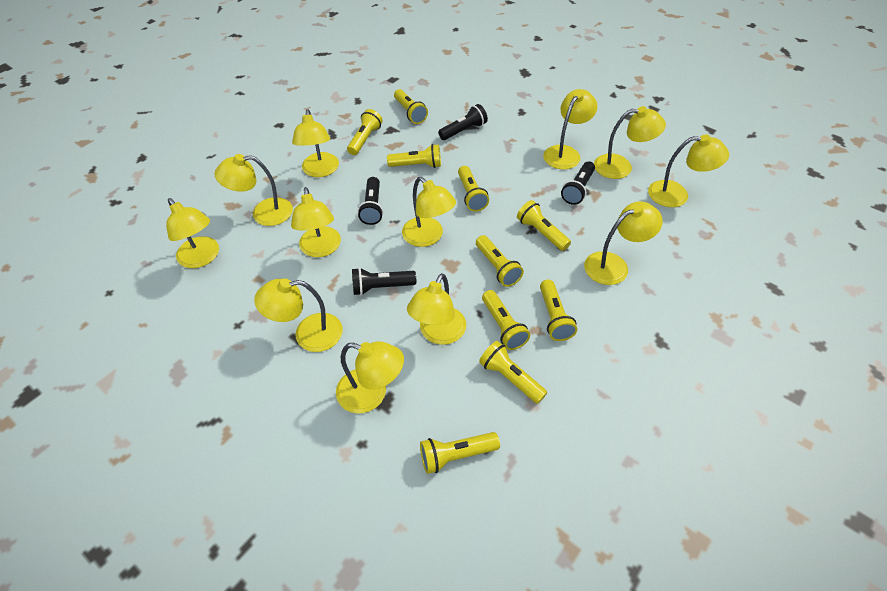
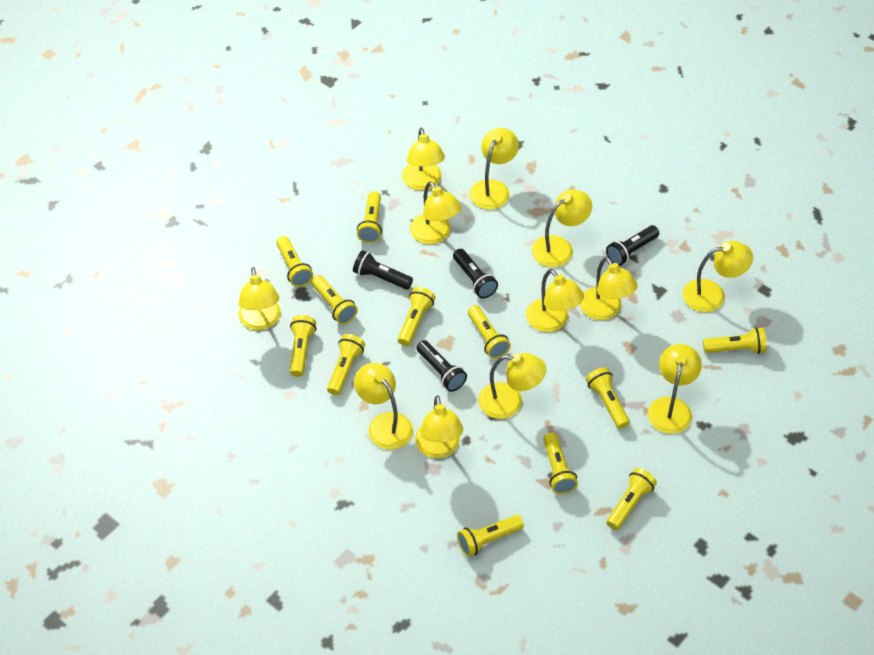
yellow flashlight: 10 -> 12

